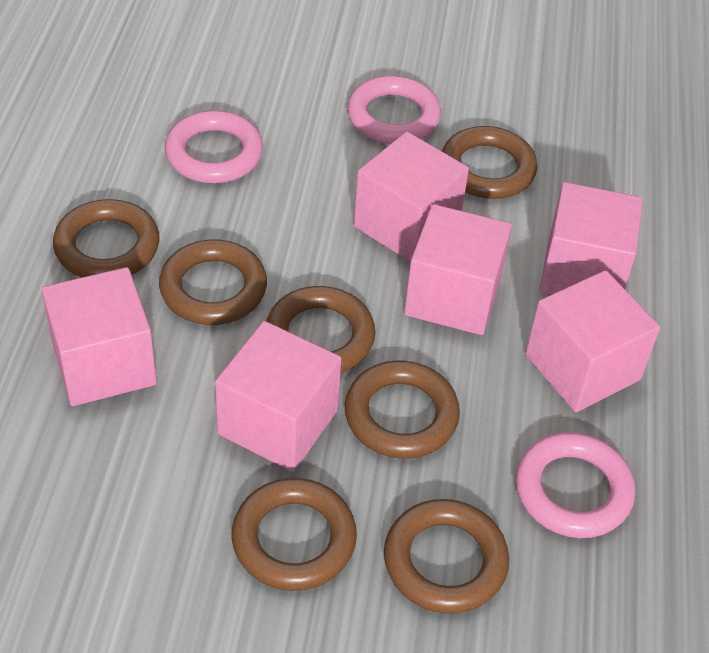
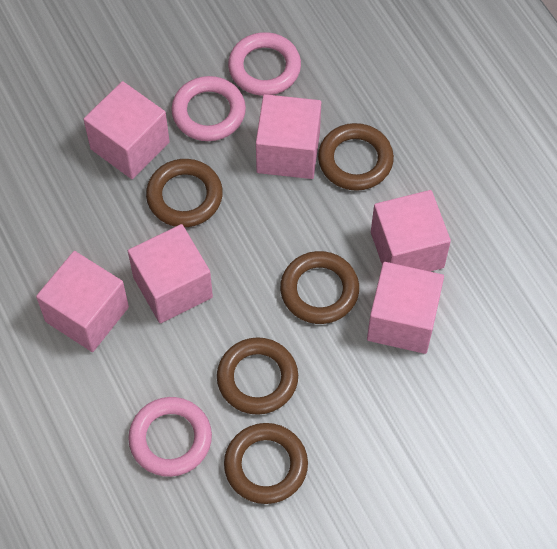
brown ring: 7 -> 5

